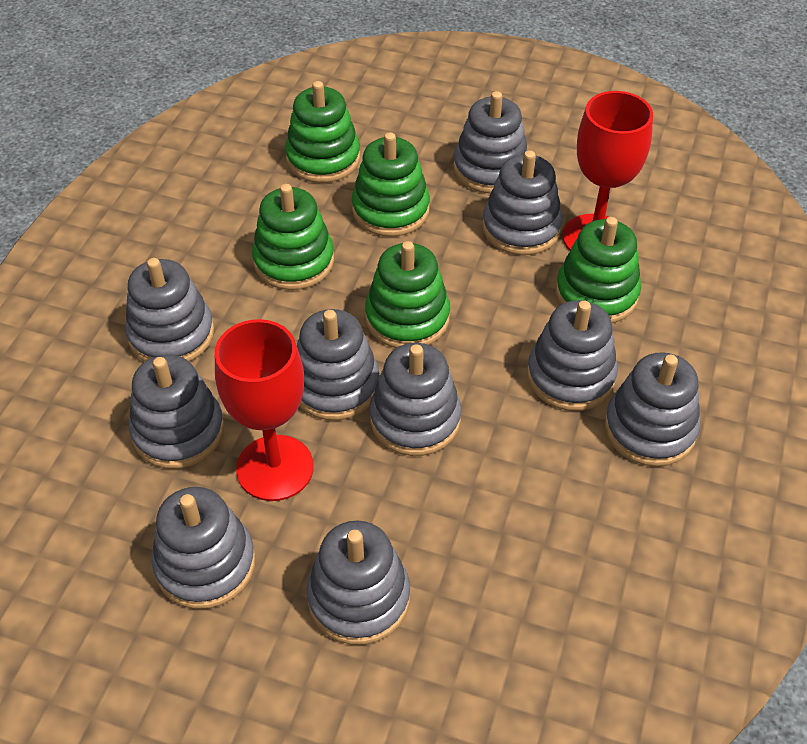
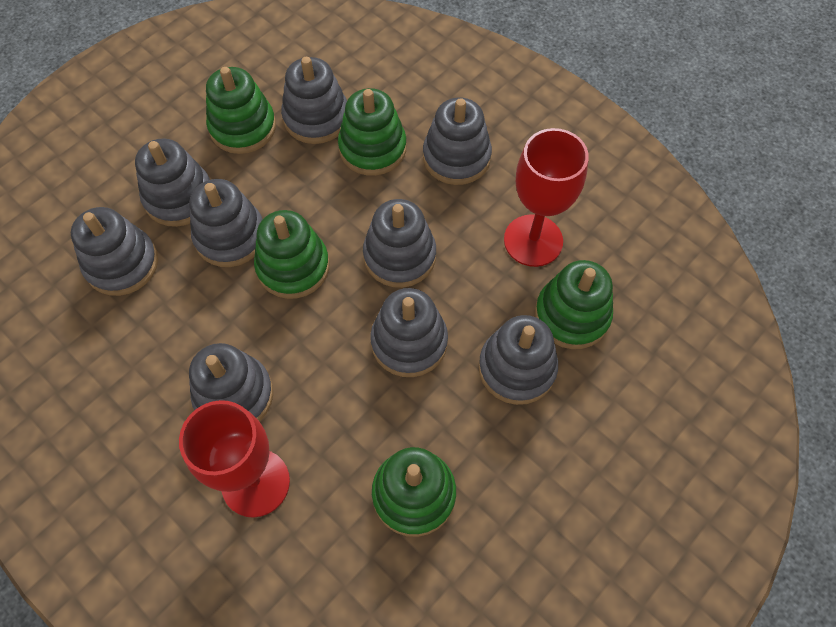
grey stacking toy: 10 -> 9

